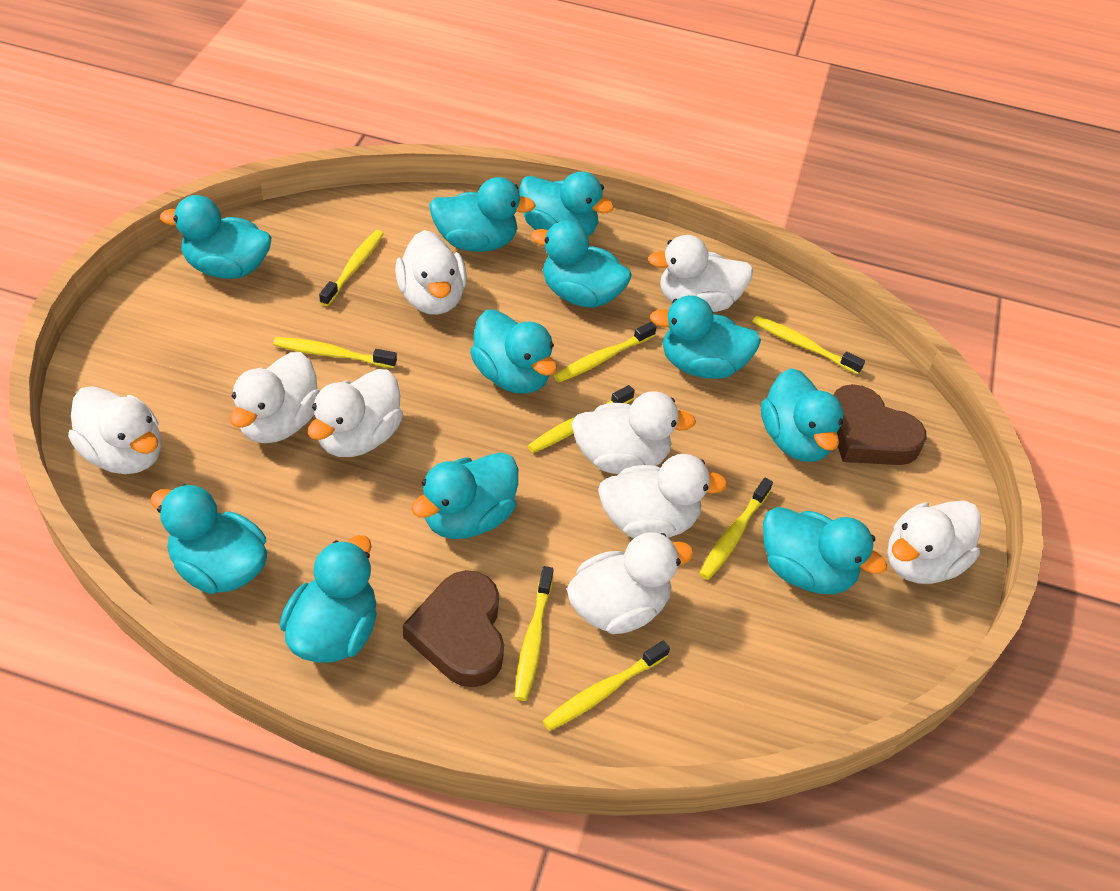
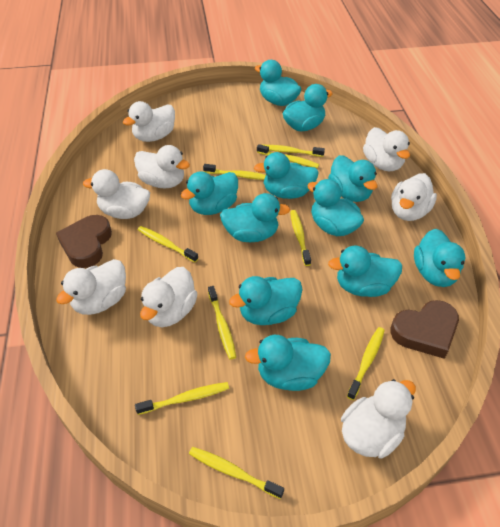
white duck: 9 -> 8
yellow toothbrush: 8 -> 9

